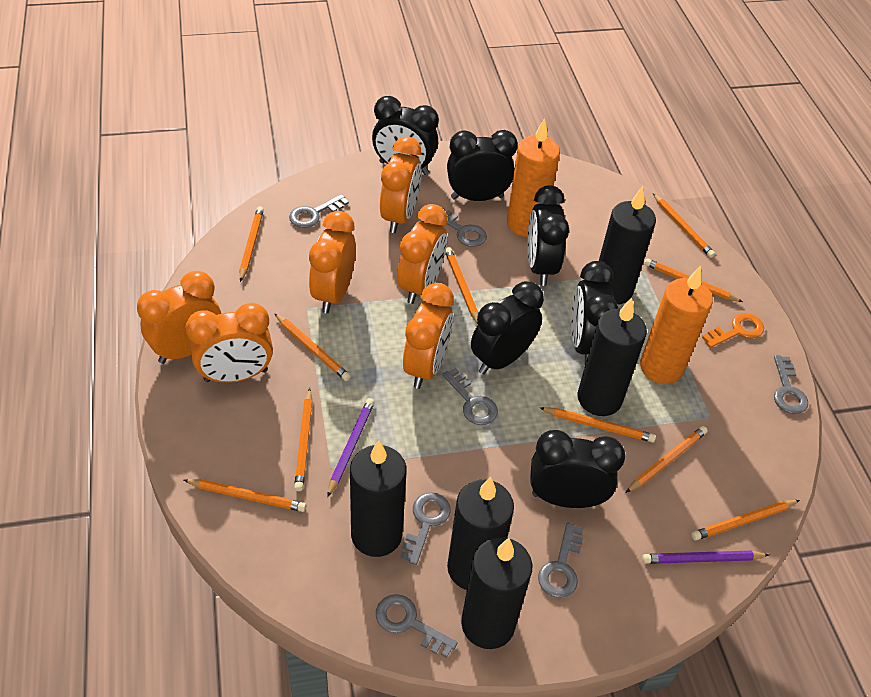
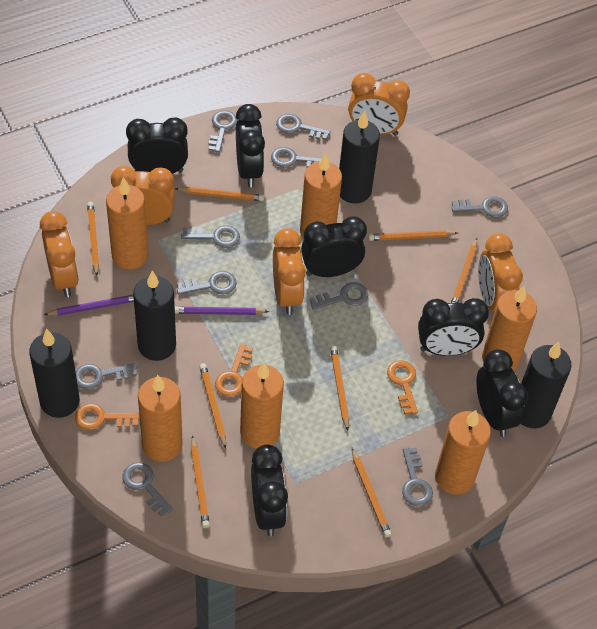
black candle: 5 -> 4
grey key: 7 -> 10
orange candle: 2 -> 6
orange clock: 6 -> 5
orange key: 1 -> 3
orange pencil: 10 -> 8

